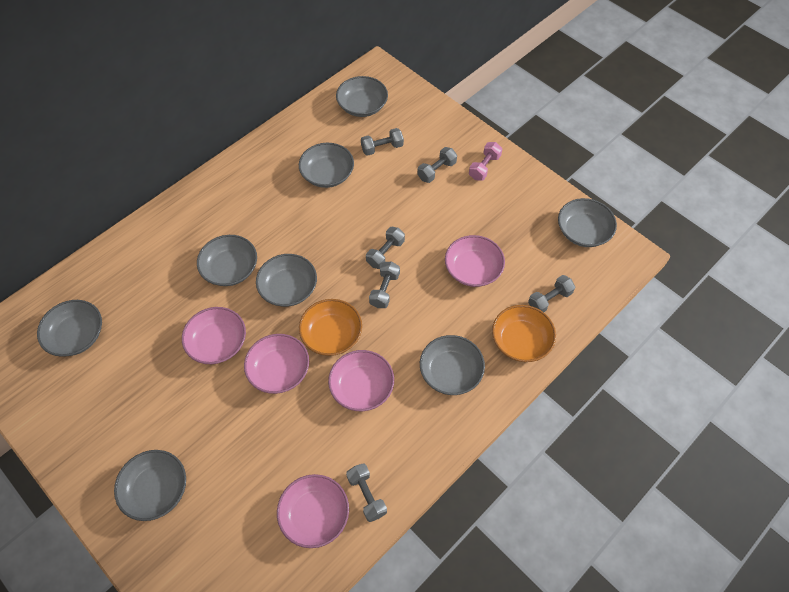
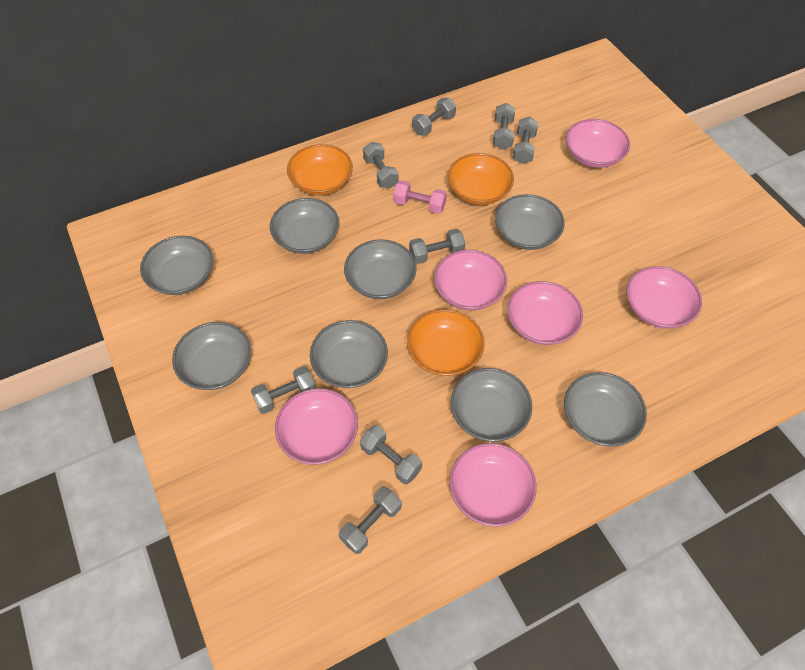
grey dumbbell: 6 -> 8
orange bowl: 2 -> 3
pink bowl: 5 -> 6

